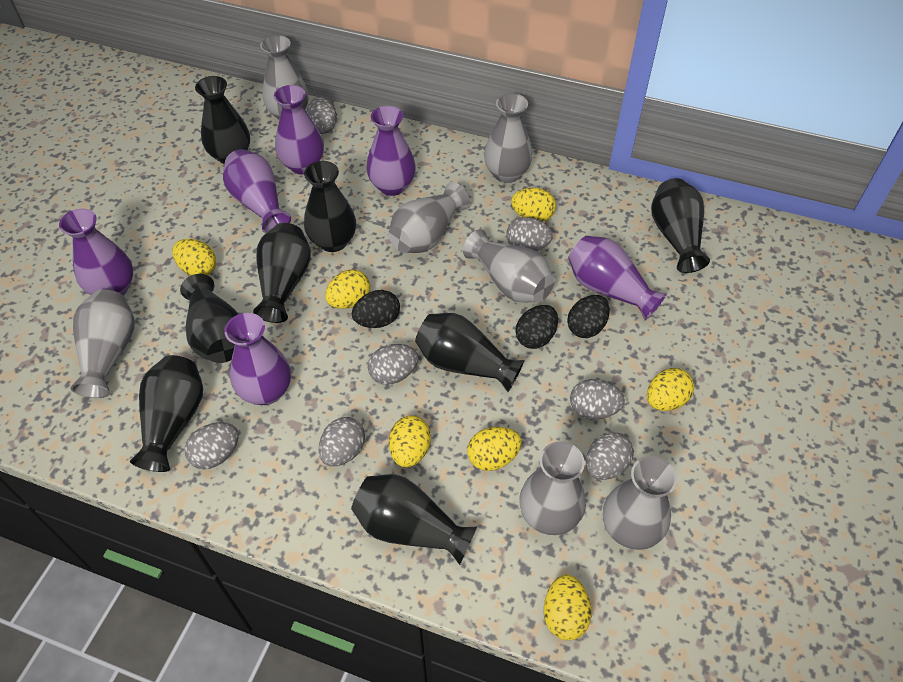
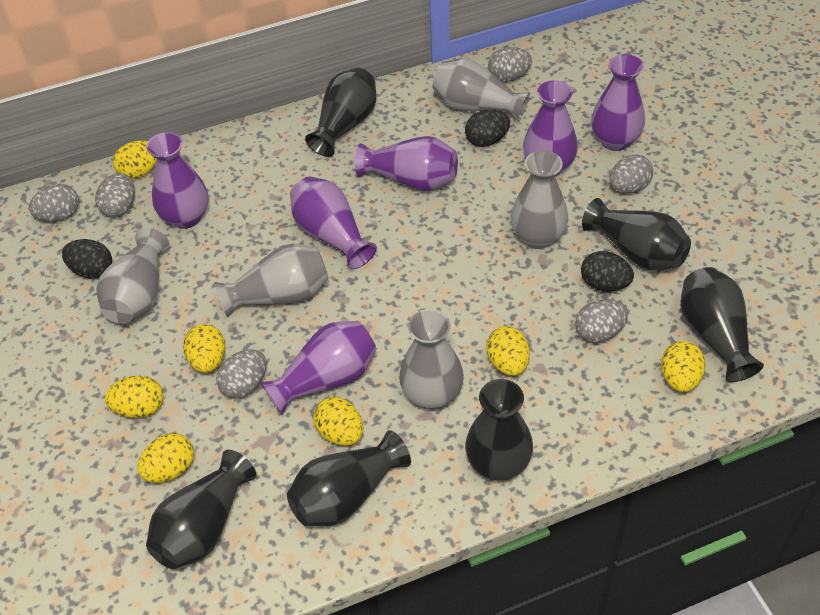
black vase: 8 -> 6
grey egg: 7 -> 6
grey vase: 7 -> 5

